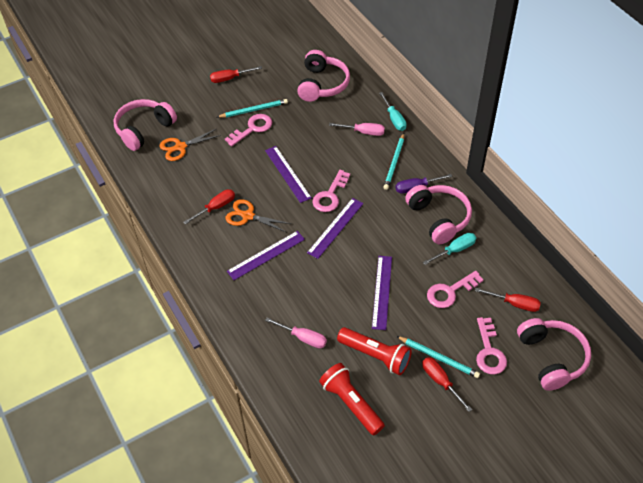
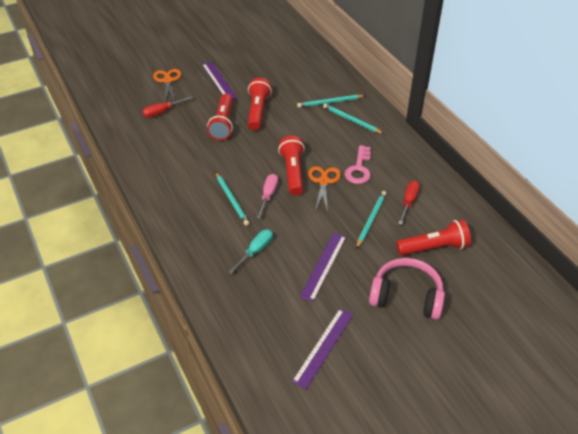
pink headphones: 4 -> 1
pink key: 4 -> 1
pink screwdriver: 2 -> 1
purple ruler: 4 -> 3
purple screwdriver: 1 -> 0
red flashlight: 2 -> 4
red screwdriver: 4 -> 2
turquoise pencil: 3 -> 4
turquoise screwdriver: 2 -> 1

